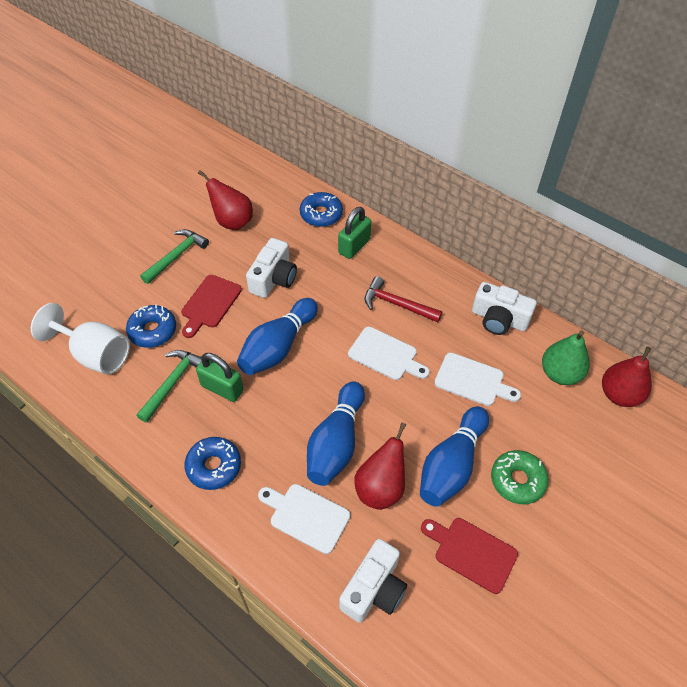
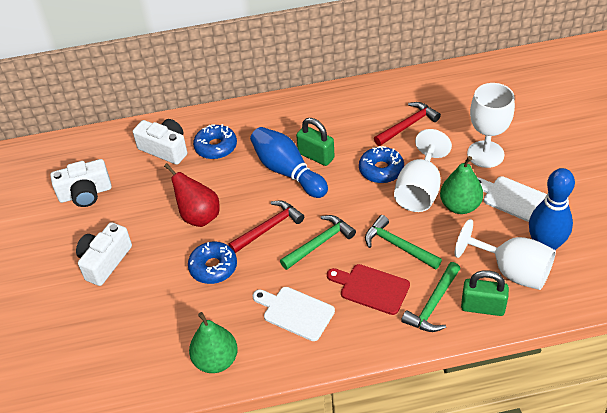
blue bowling pin: 3 -> 2
green donut: 1 -> 0
green hammer: 2 -> 3
green pear: 1 -> 2
red cutting board: 2 -> 1
red hammer: 1 -> 2
red pear: 3 -> 1
white cutting board: 3 -> 2
white goblet: 1 -> 3

